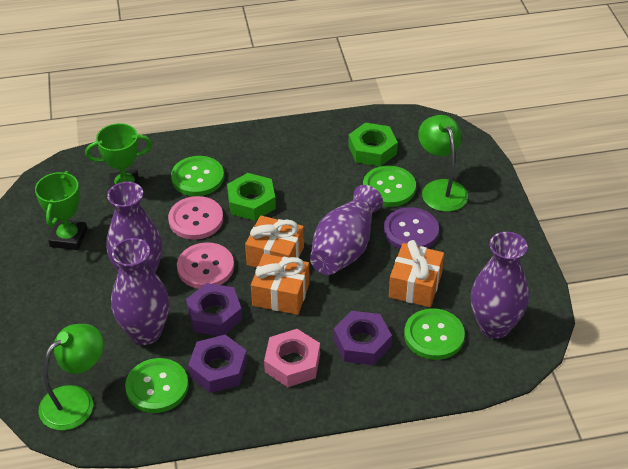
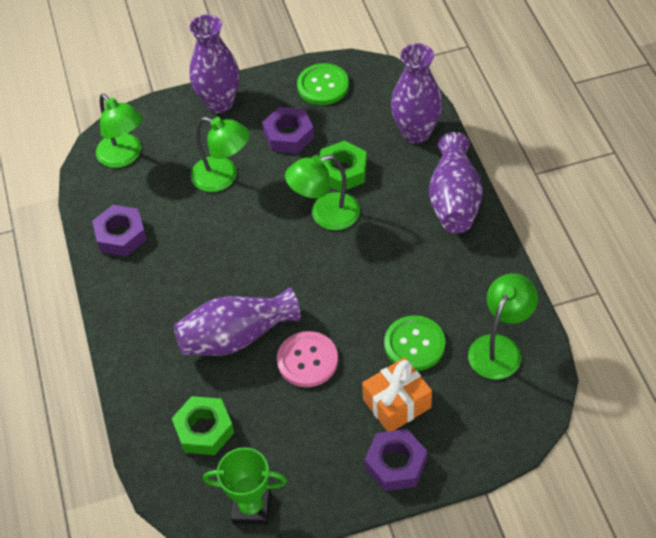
green button: 4 -> 2
green lamp: 2 -> 4
green trophy: 2 -> 1
orange gift: 3 -> 1
pink button: 2 -> 1
pink nut: 1 -> 0
purple button: 1 -> 0

